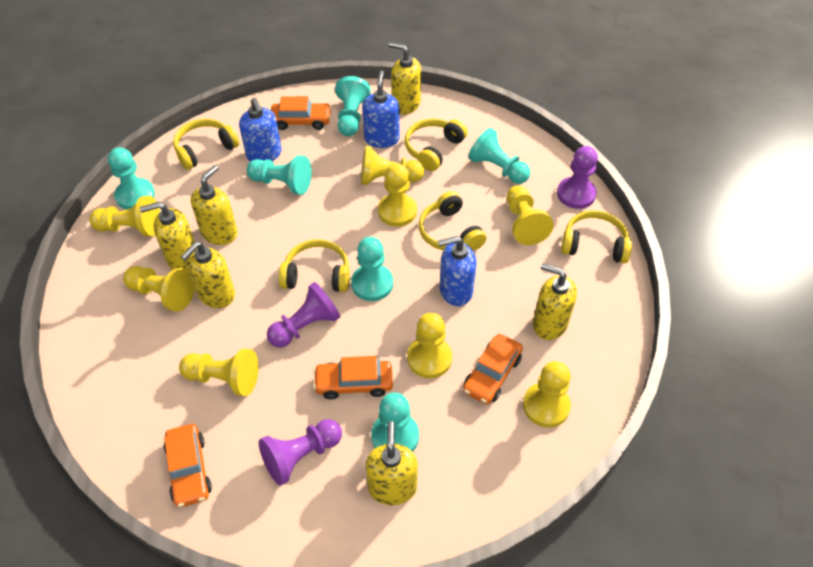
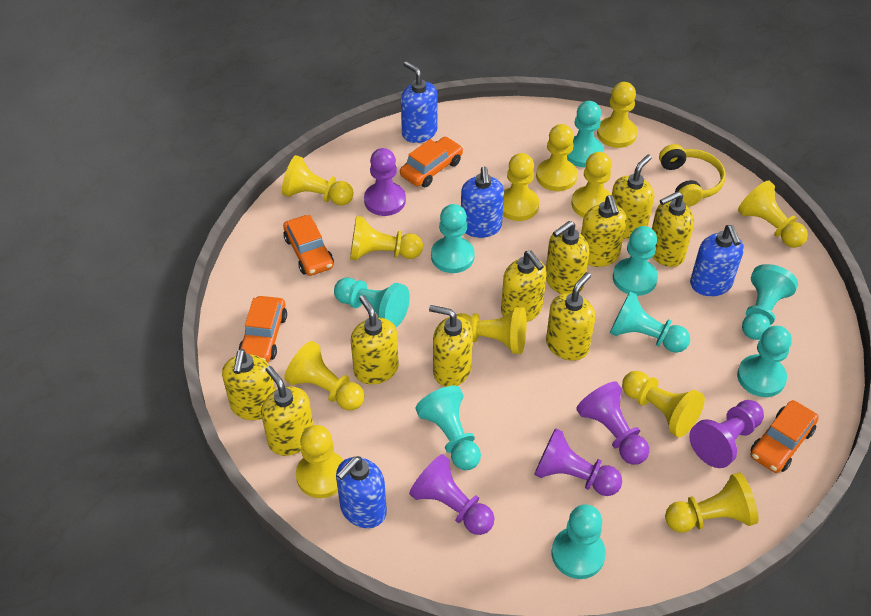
blue soap dispenser: 3 -> 4
purple pawn: 3 -> 5
turquoise pawn: 6 -> 9
yellow headphones: 5 -> 1
yellow pawn: 8 -> 12
yellow soap dispenser: 6 -> 10

